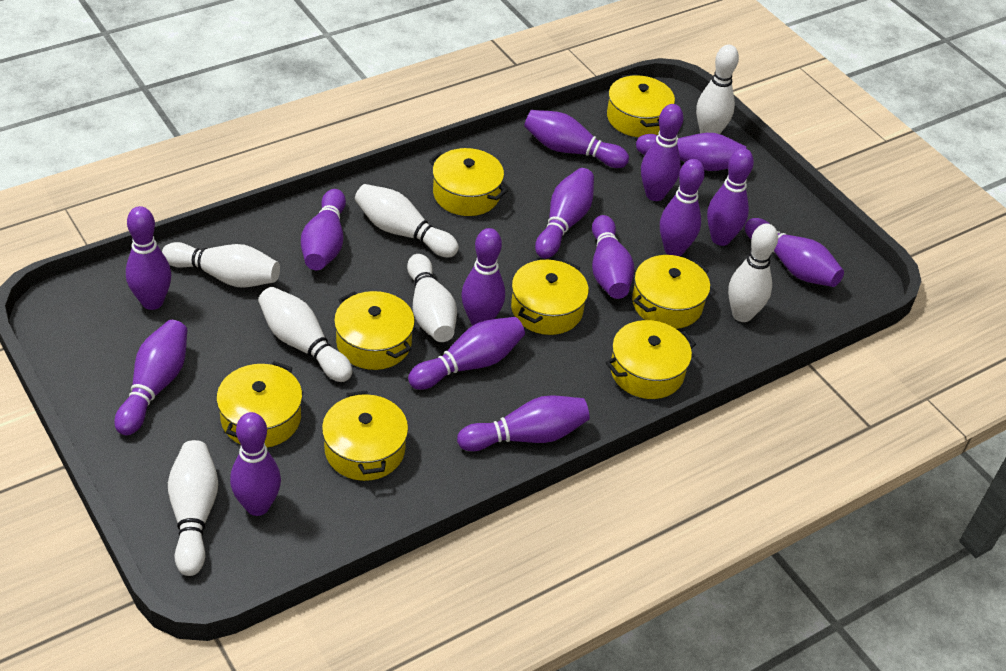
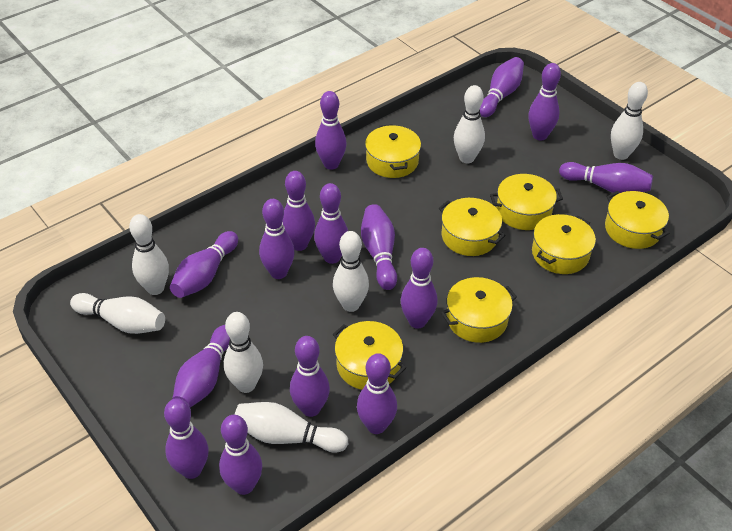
yellow pot: 8 -> 7

